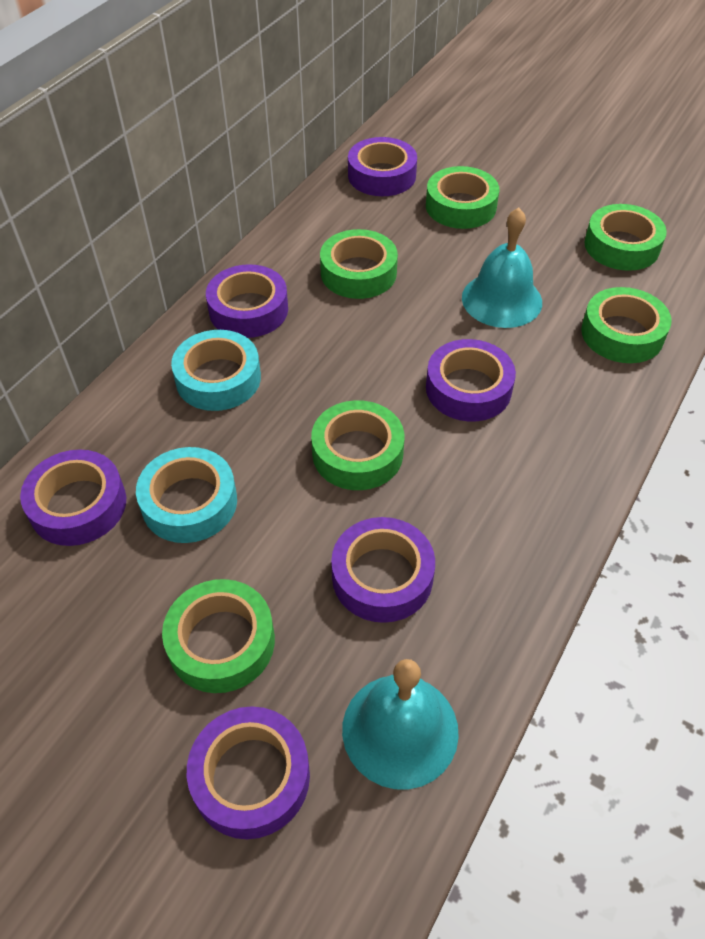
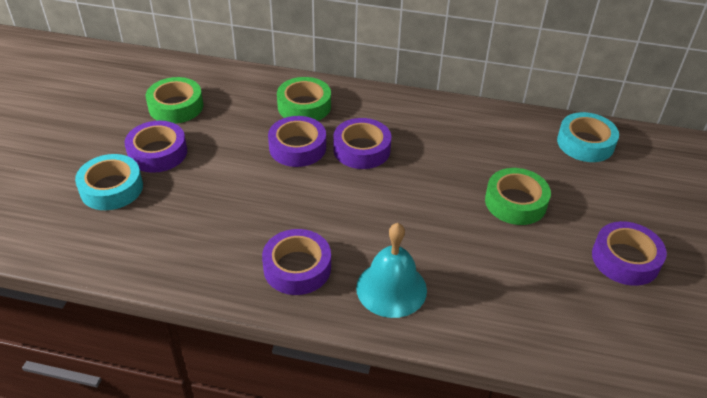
green tape: 6 -> 3
purple tape: 6 -> 5
turquoise bell: 2 -> 1

